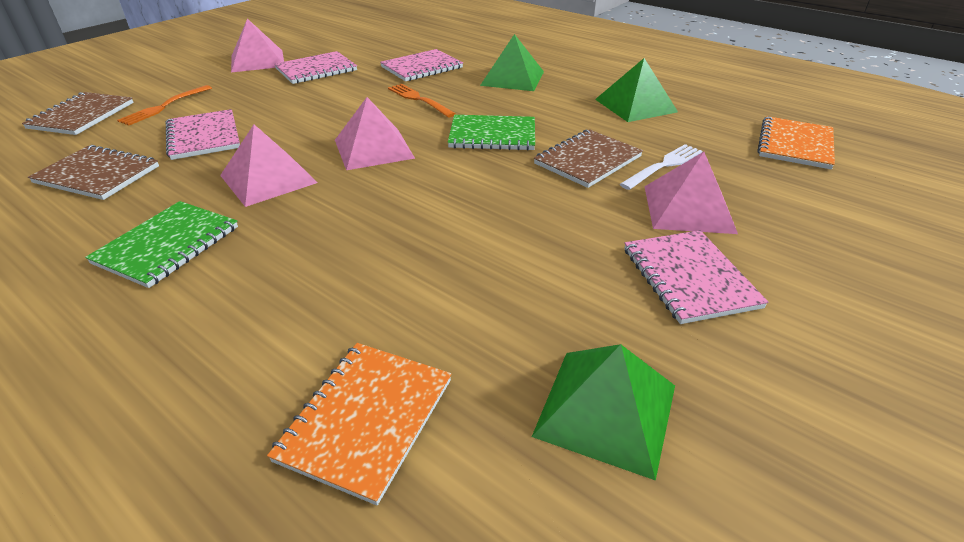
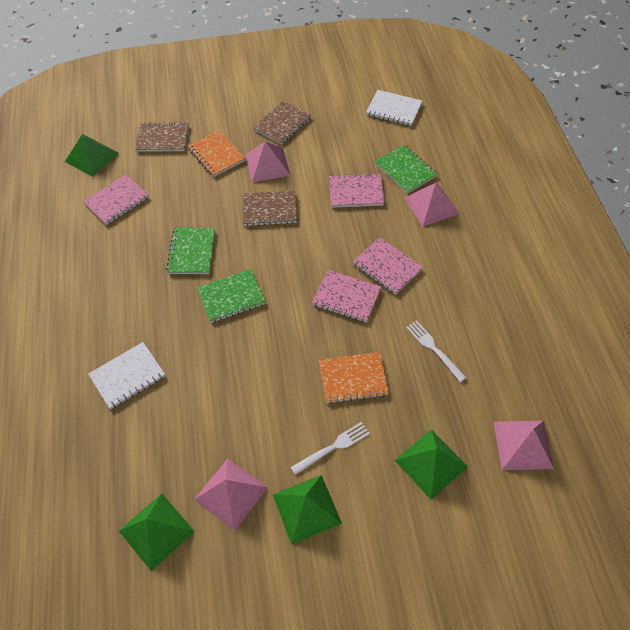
green notebook: 2 -> 3
green pyramid: 3 -> 4
orange fork: 2 -> 0
white fork: 1 -> 2
white notebook: 0 -> 2

